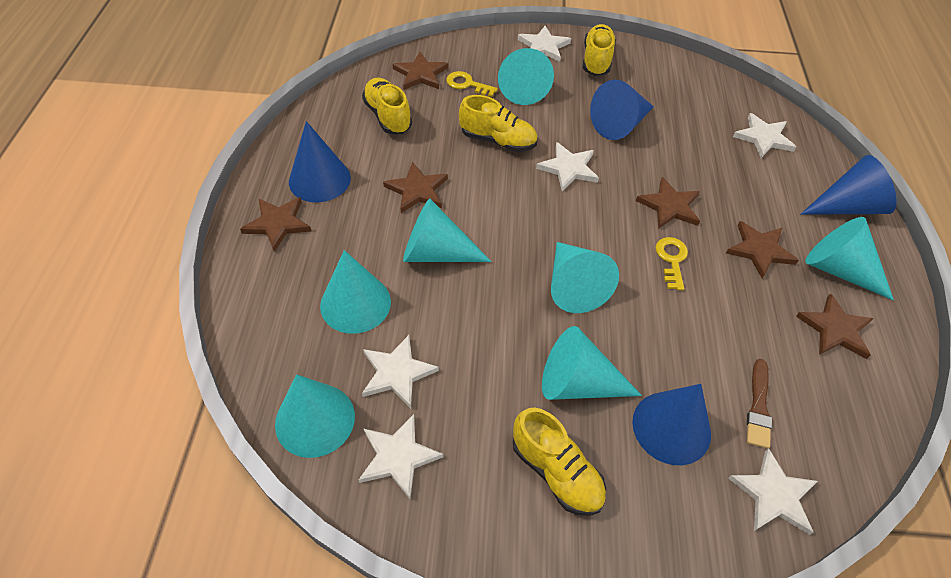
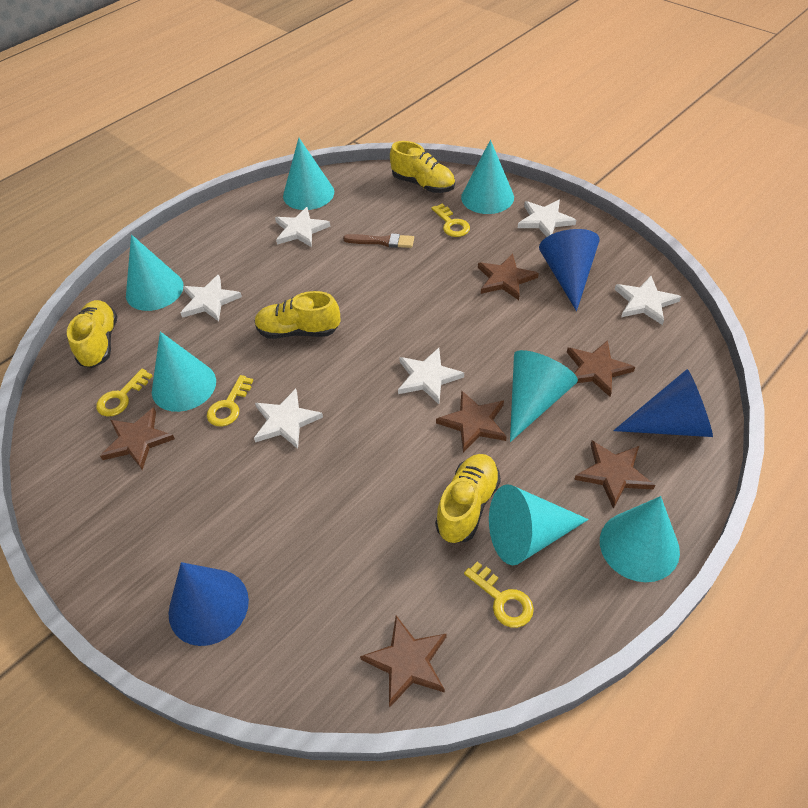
blue cone: 4 -> 3
yellow key: 2 -> 4

